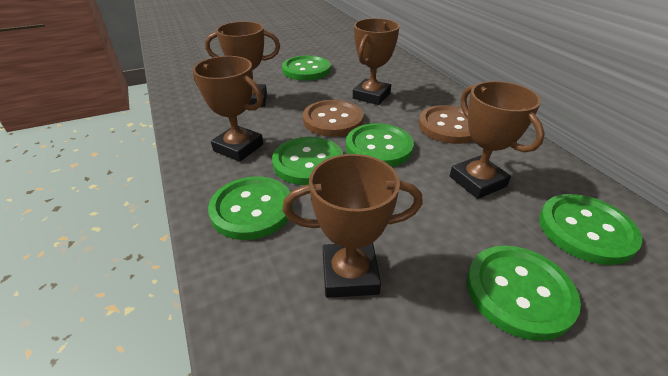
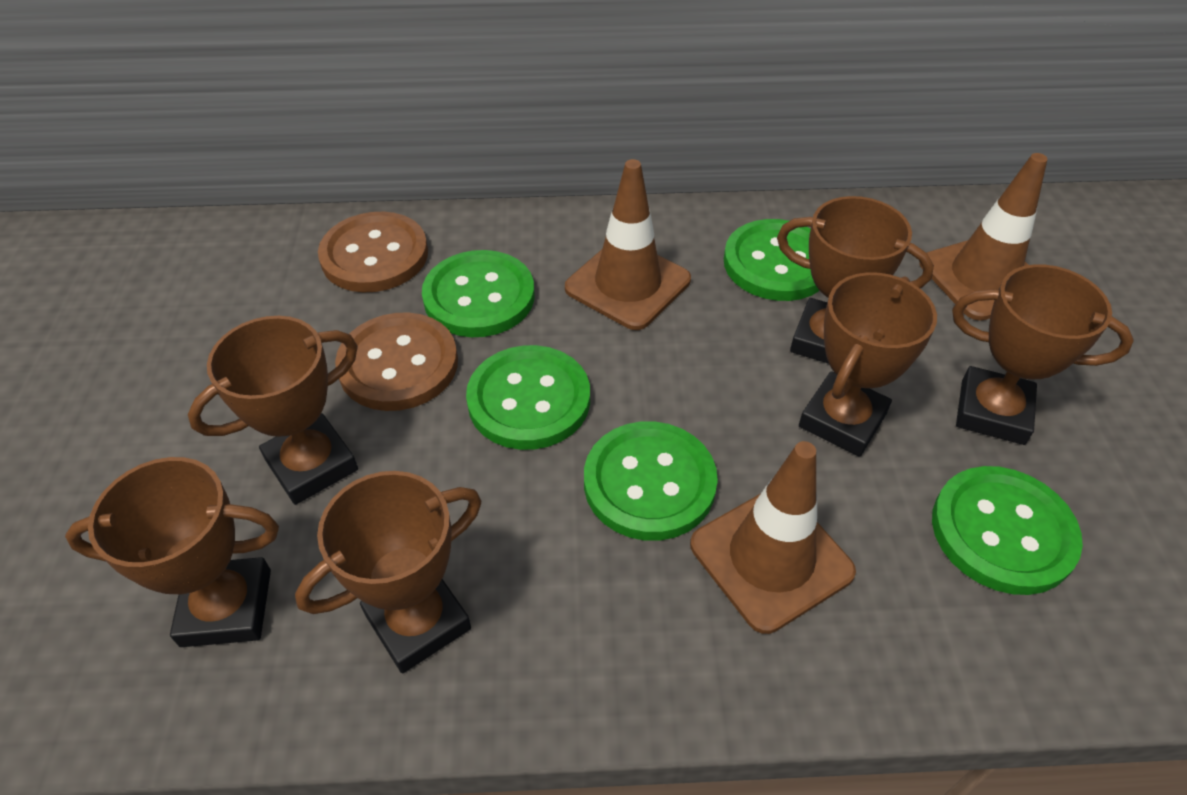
brown traffic cone: 0 -> 3
brown trophy: 5 -> 6
green button: 6 -> 5

